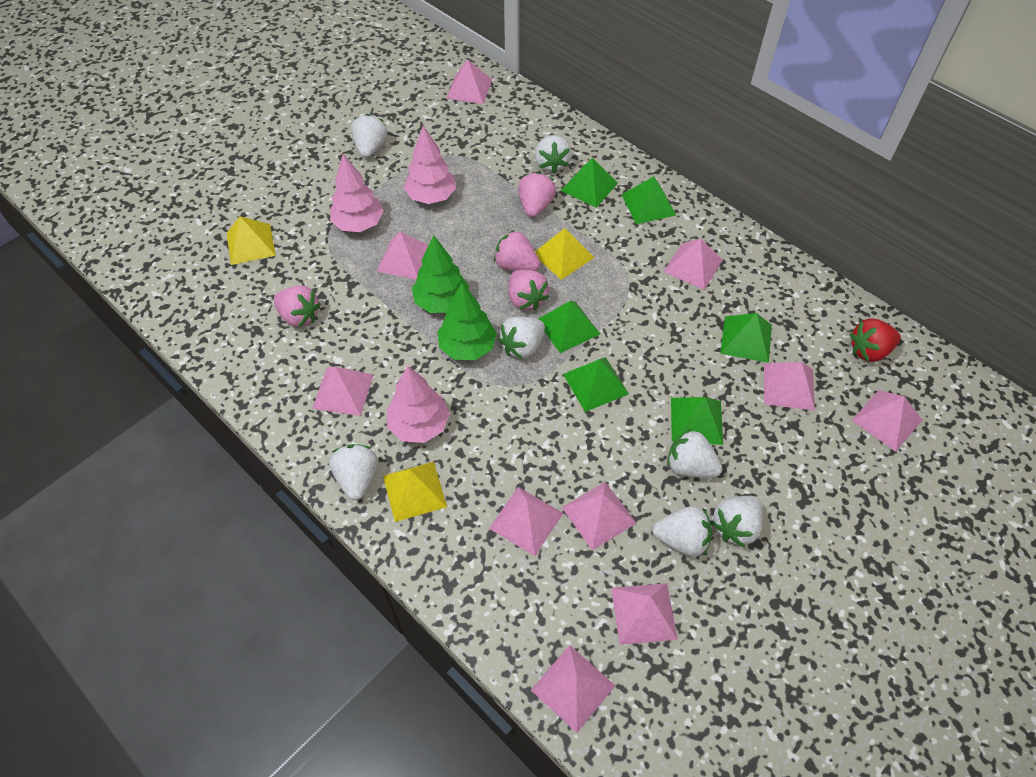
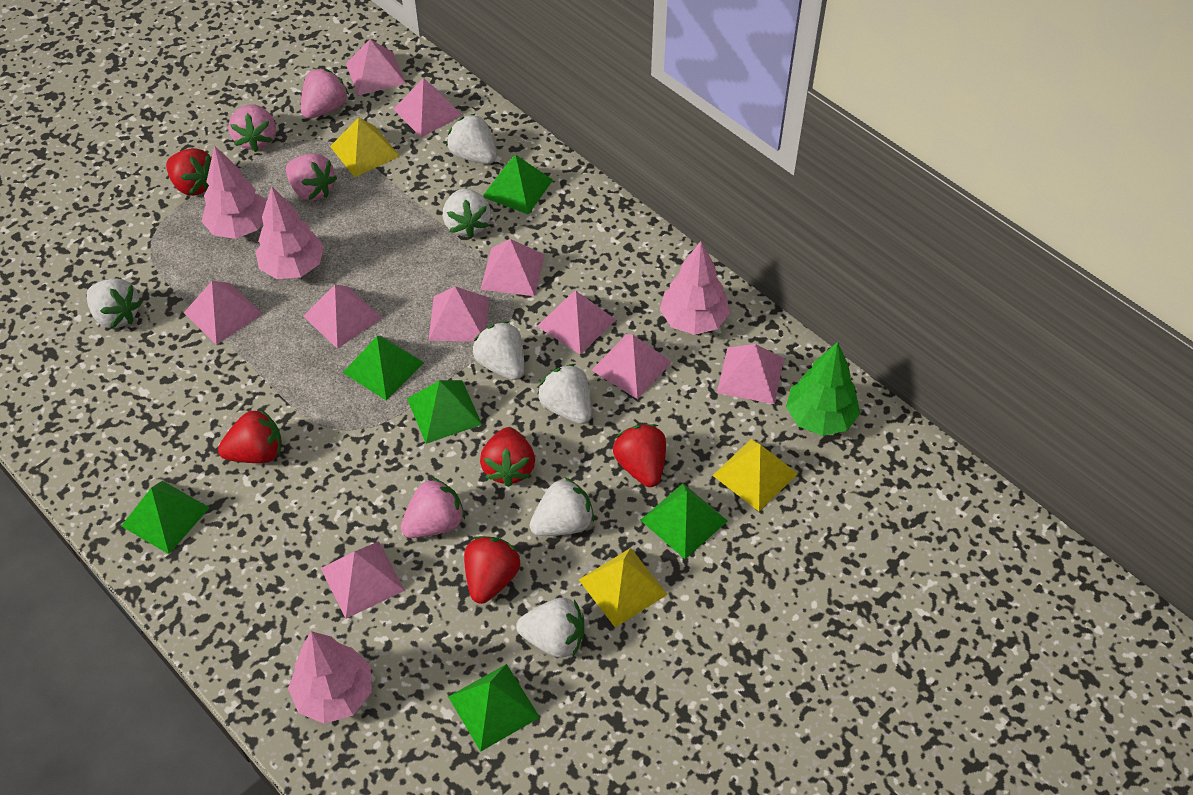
green tree: 2 -> 1
pink tree: 3 -> 4
red strawberry: 1 -> 5

